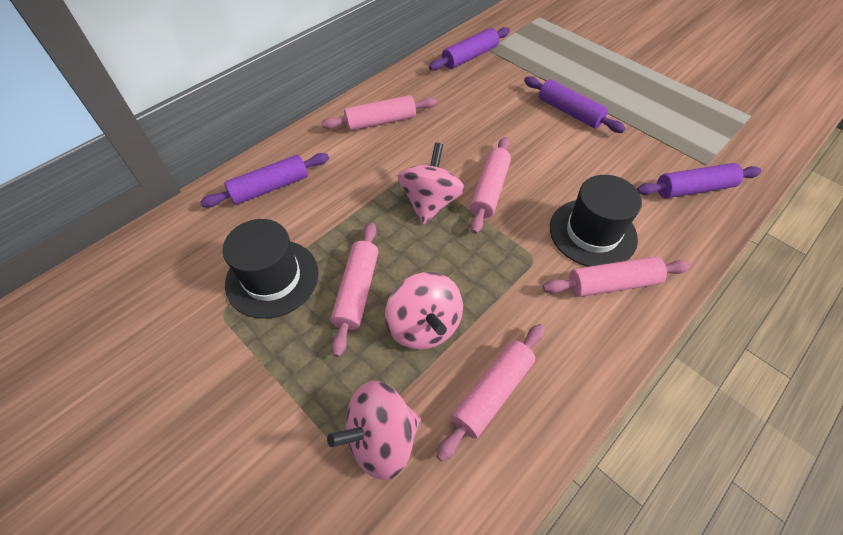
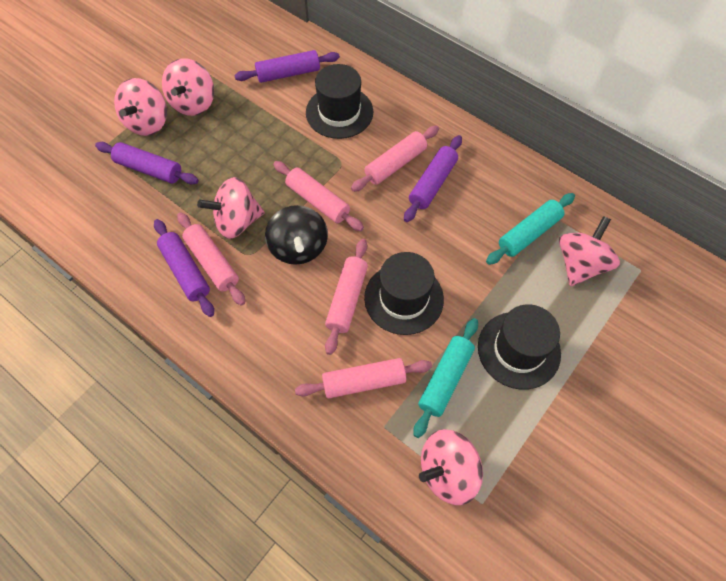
black hat: 2 -> 3
black spinning top: 0 -> 1
pink spinning top: 3 -> 5
turquoise rolling pin: 0 -> 2

